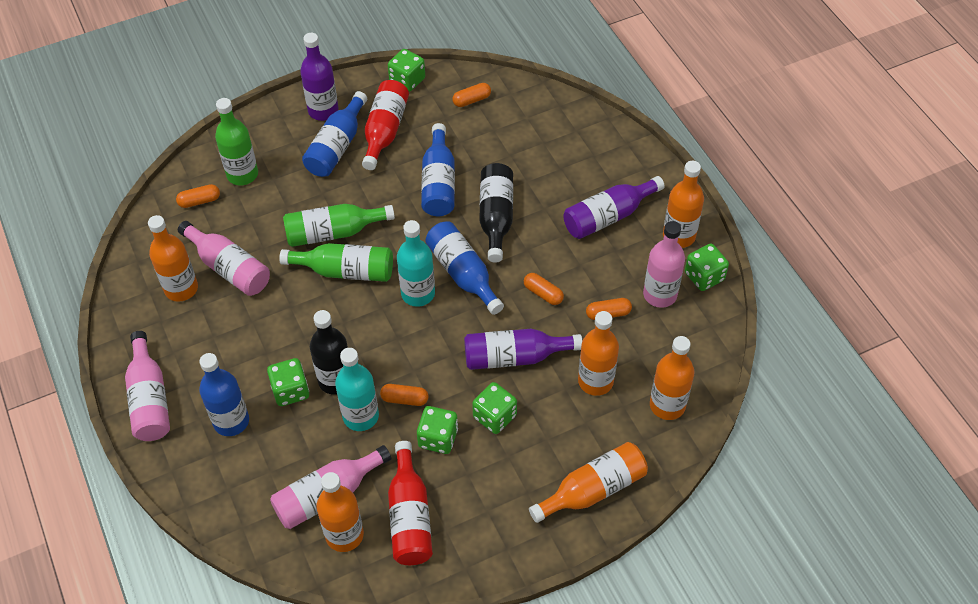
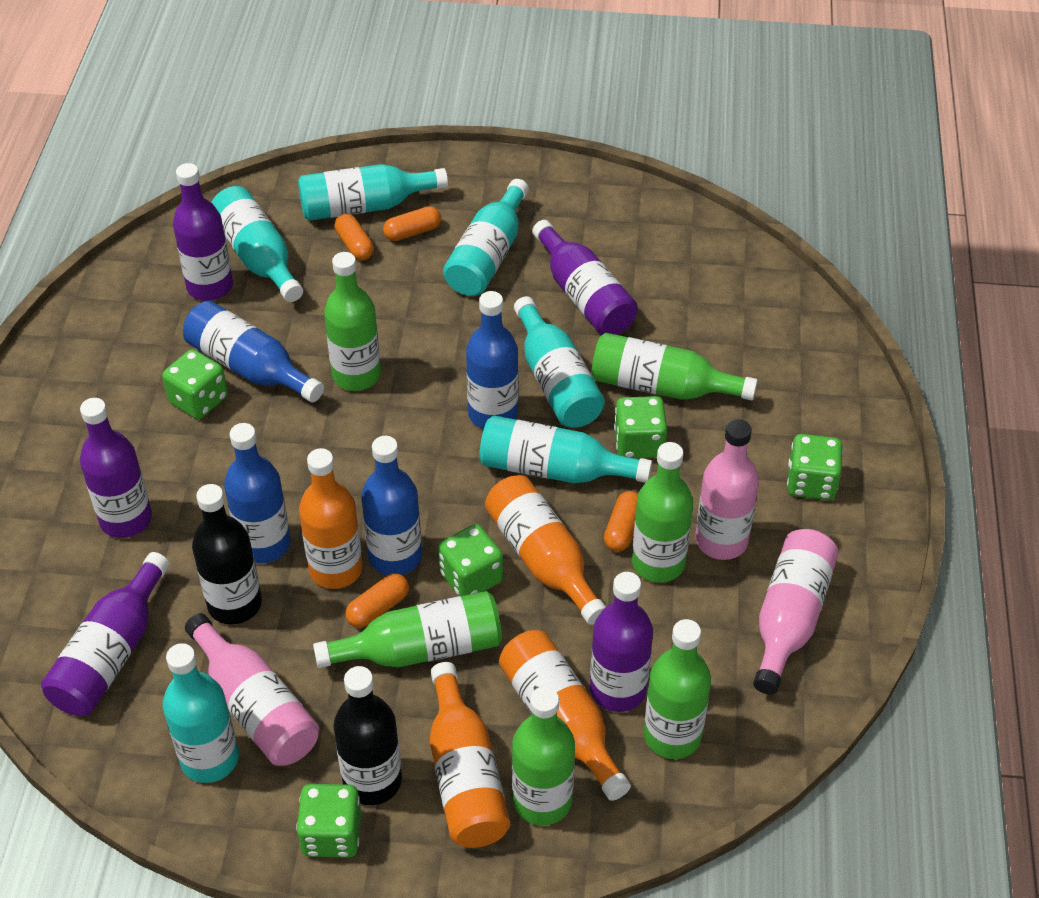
green bottle: 3 -> 6
orange bottle: 6 -> 4
orange capsule: 5 -> 4
pink bottle: 4 -> 3
purple bottle: 3 -> 5
red bottle: 2 -> 0
turquoise bottle: 2 -> 6

